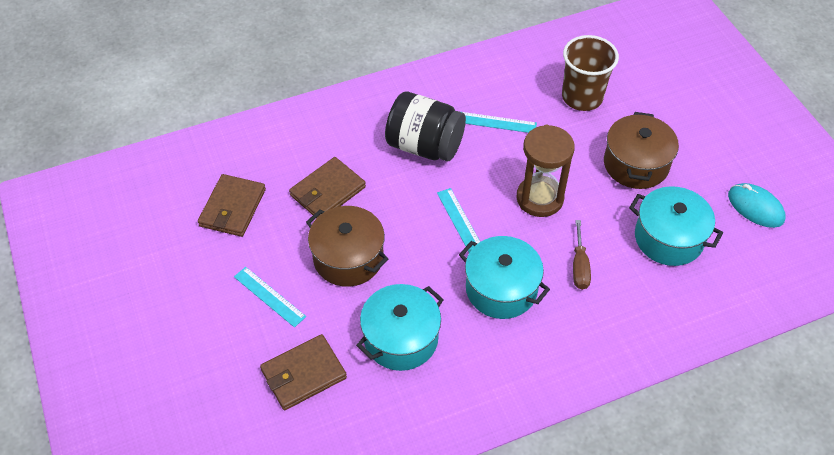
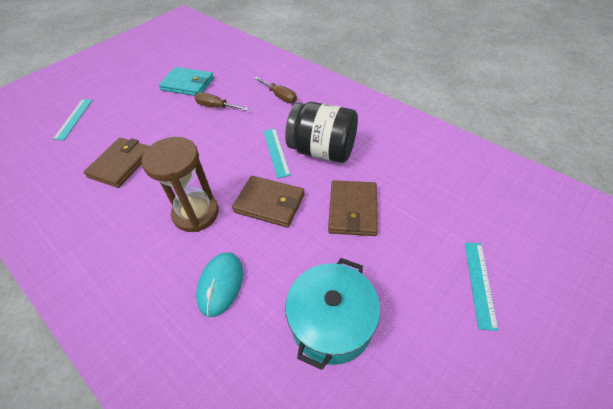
brown cup: 1 -> 0
brown pot: 2 -> 0
brown screwdriver: 1 -> 2
turquoise pot: 3 -> 1
turquoise wallet: 0 -> 1

